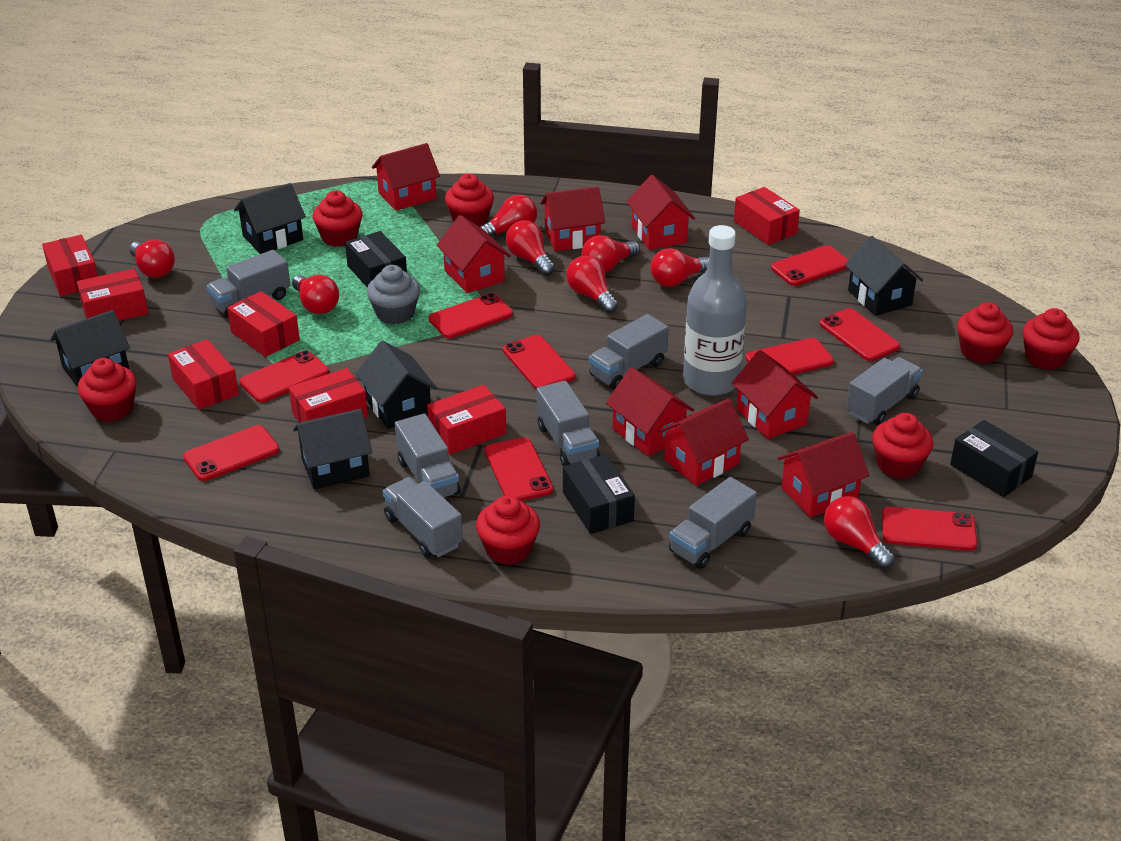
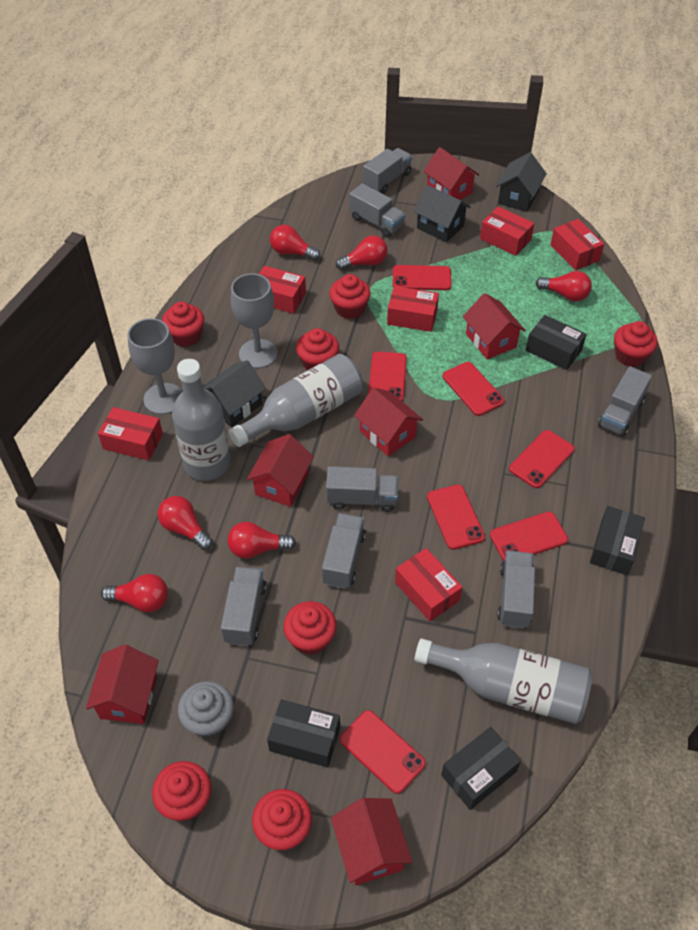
black box: 3 -> 4
black house: 5 -> 3
grey bottle: 1 -> 3
grey goblet: 0 -> 2
red box: 7 -> 6
red house: 8 -> 6
red light bulb: 8 -> 6
red phone: 9 -> 7

